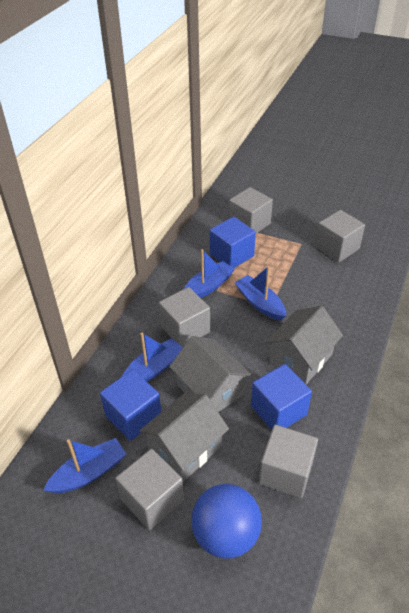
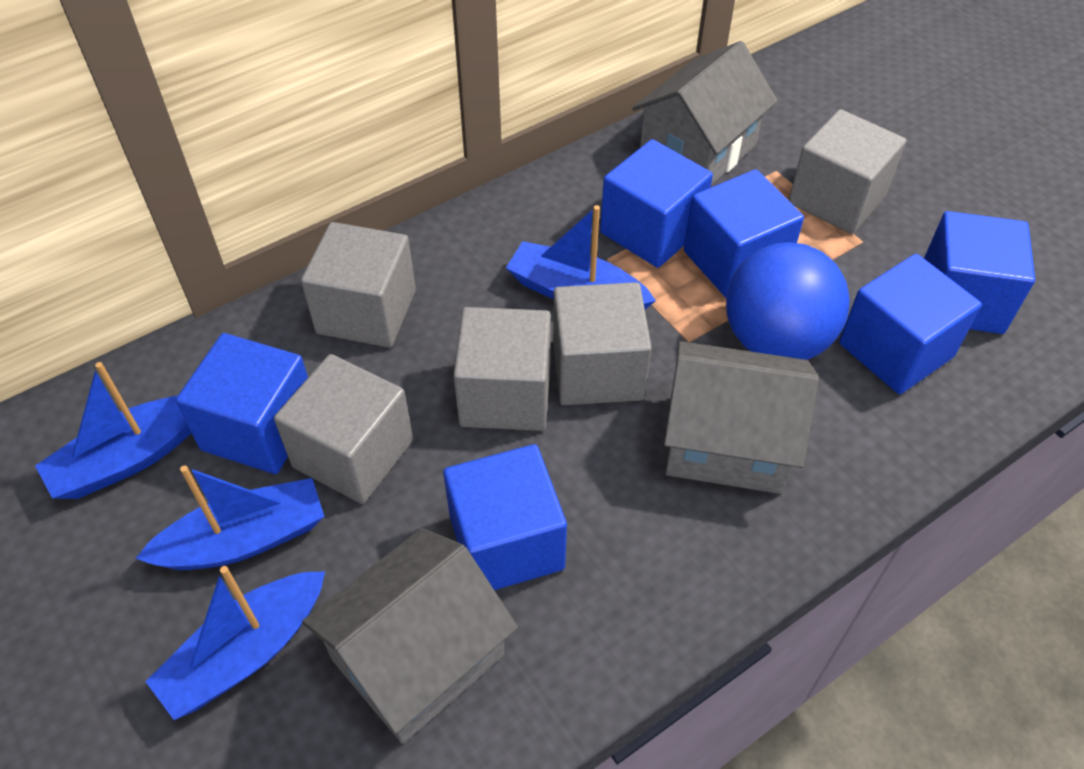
blue cube: 3 -> 6

